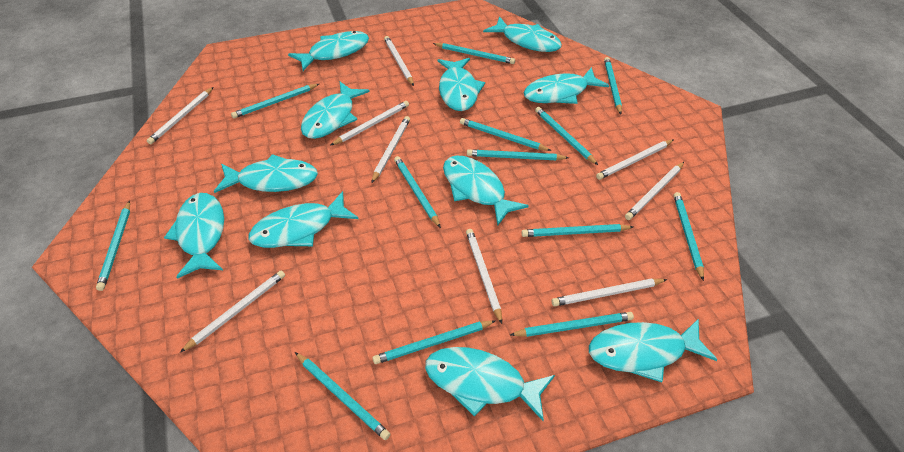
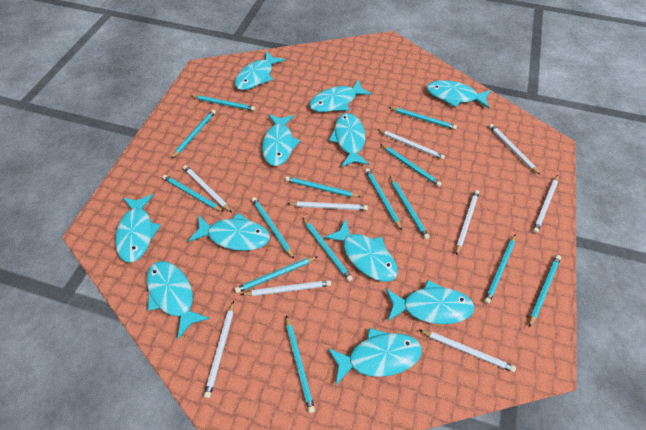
turquoise pencil: 13 -> 14

